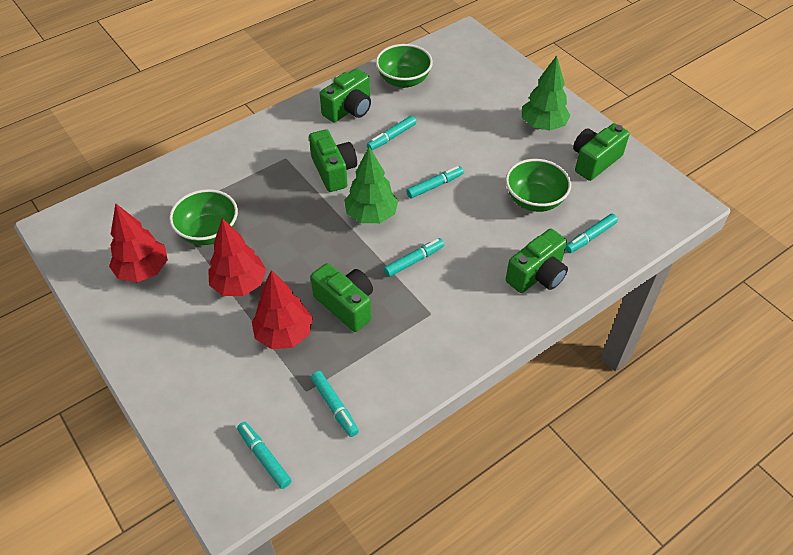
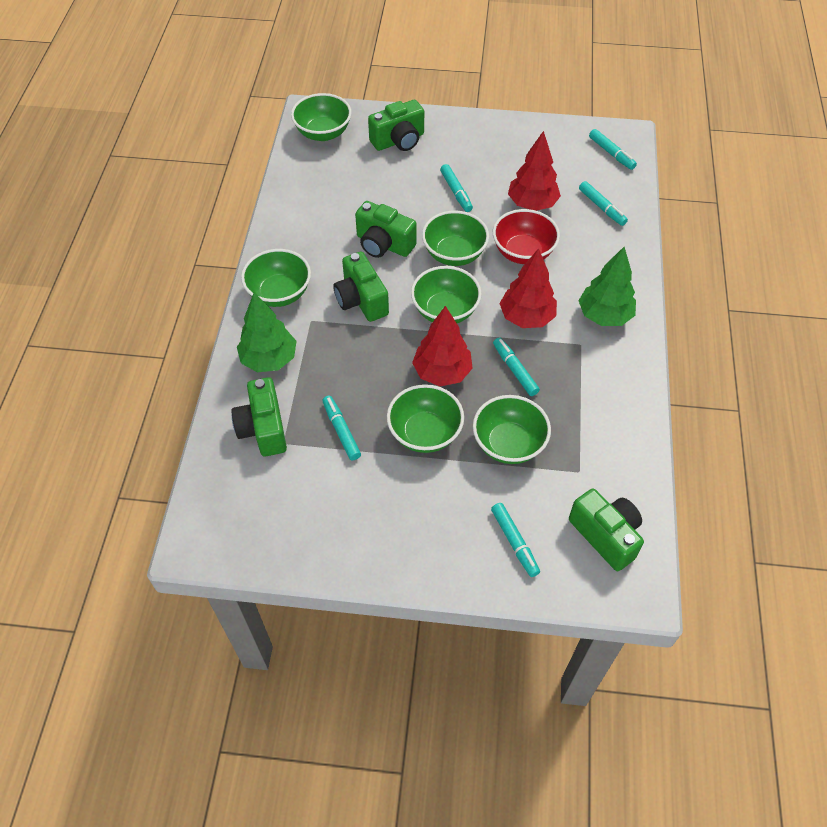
green bowl: 3 -> 6
red bowl: 0 -> 1

